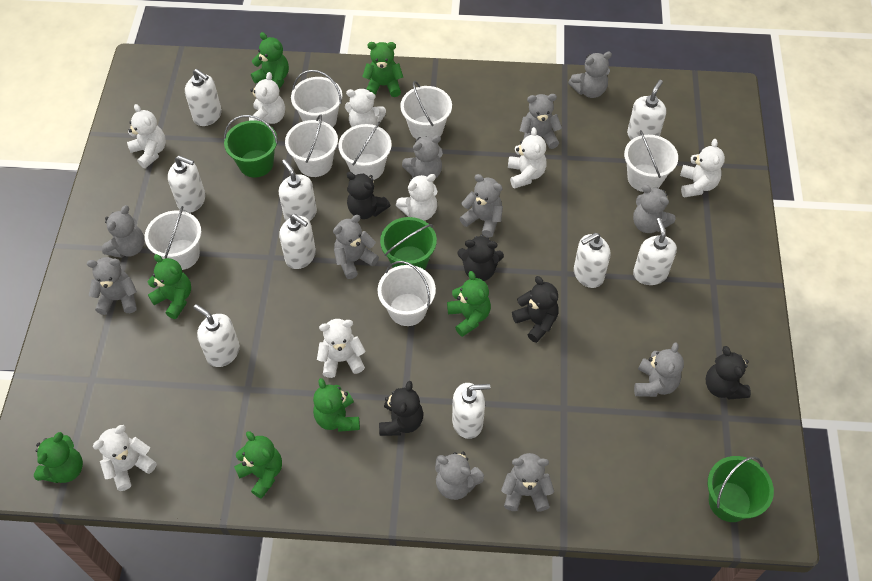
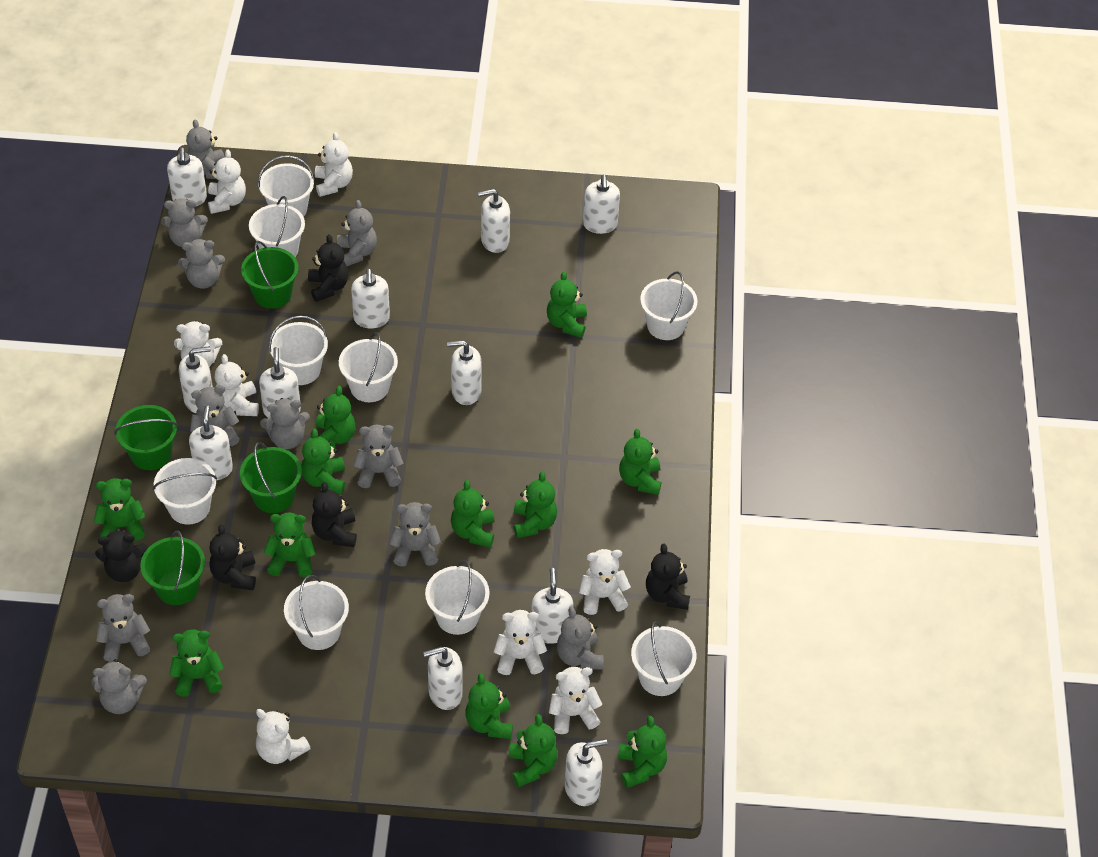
green bucket: 3 -> 4
green teddy bear: 7 -> 12
white bucket: 7 -> 9
white soap dispenser: 9 -> 11

